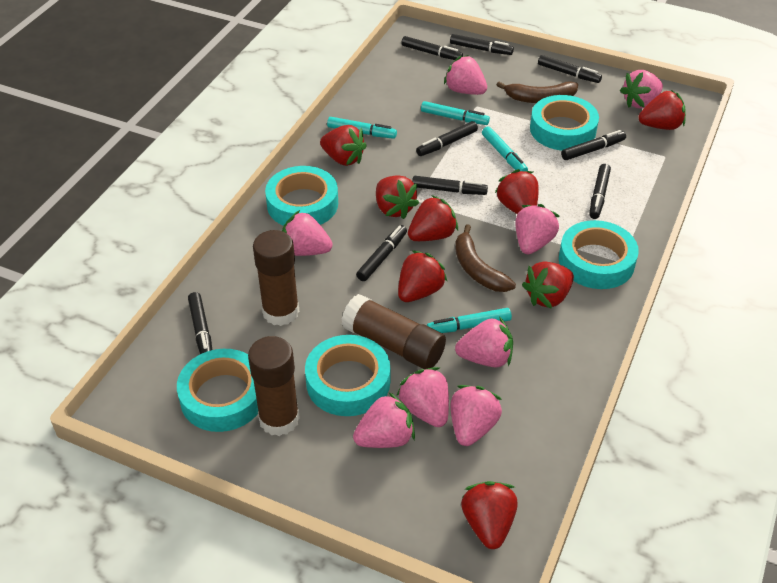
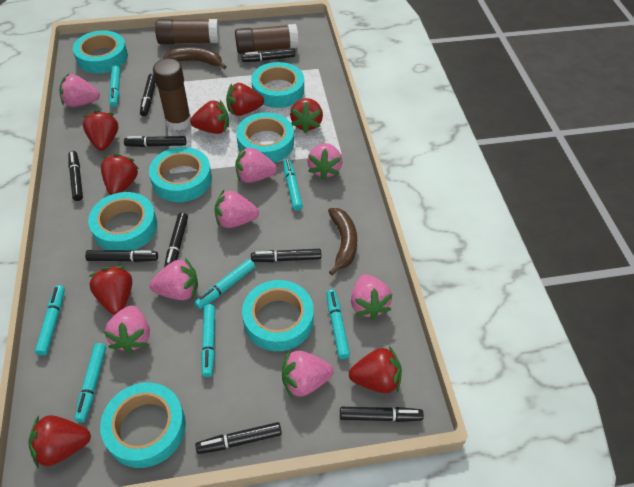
turquoise marker: 4 -> 7
turquoise tape: 5 -> 7

